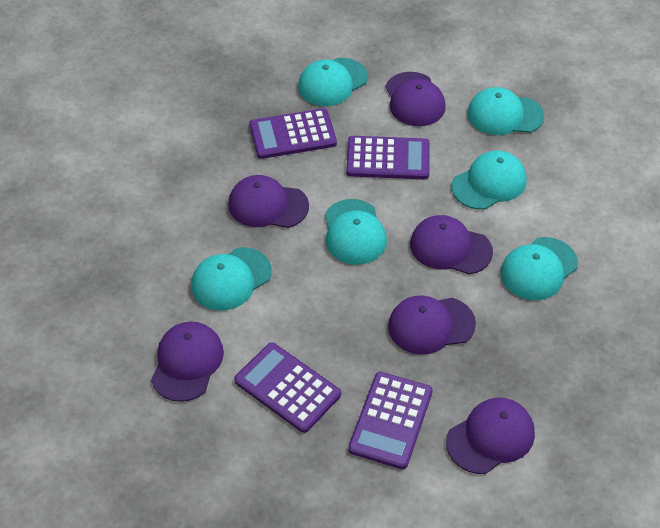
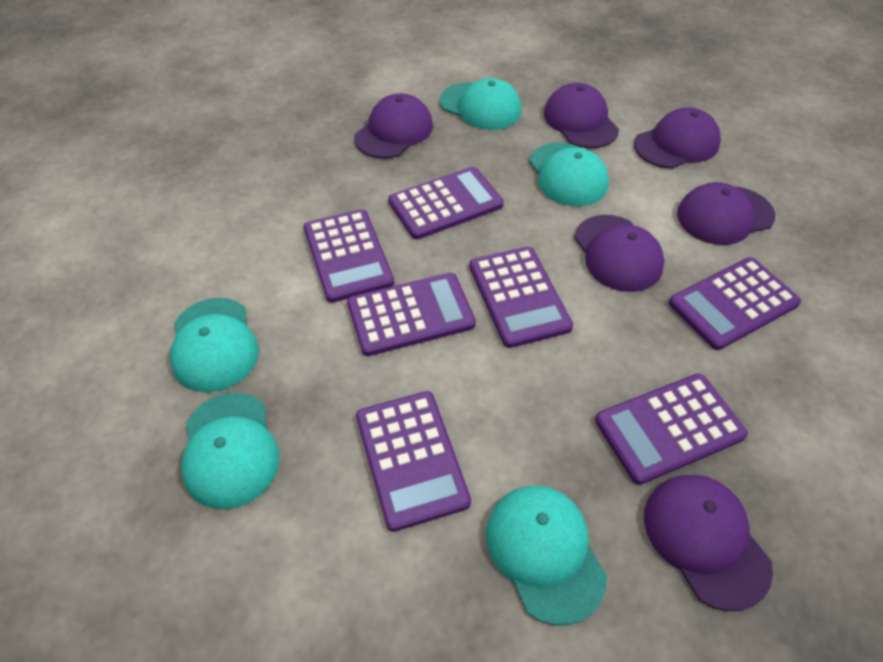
purple calculator: 4 -> 7
turquoise cap: 6 -> 5

